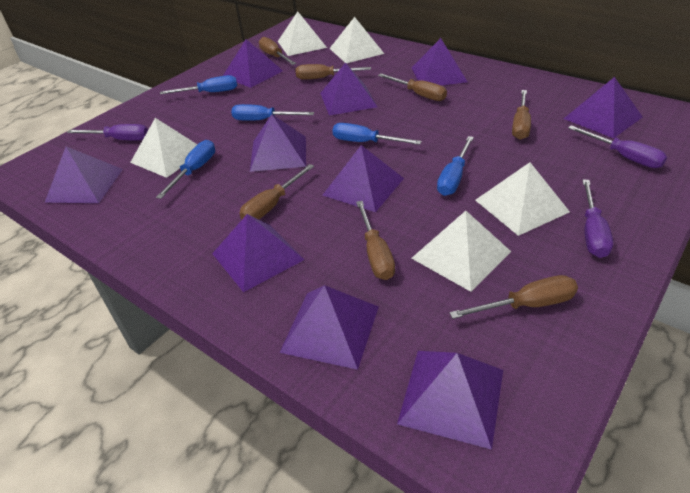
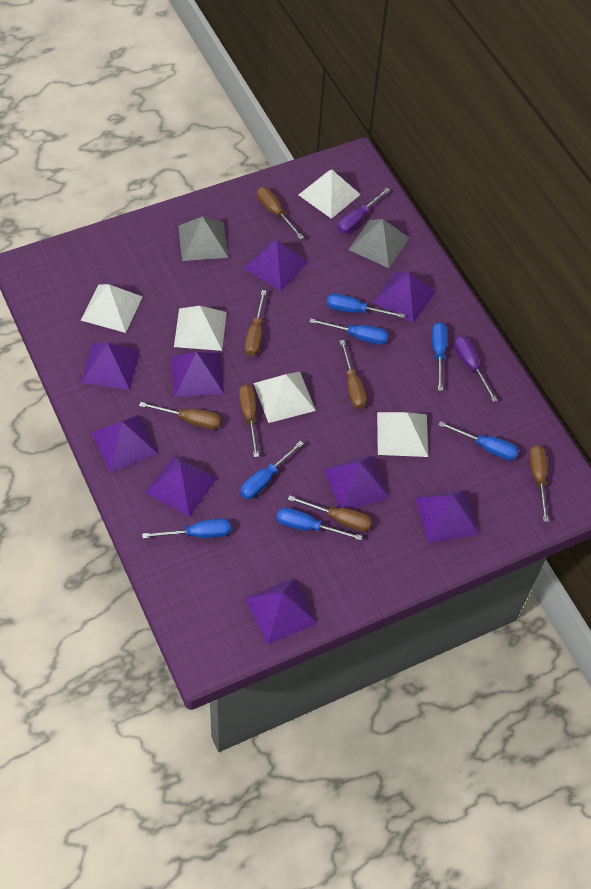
blue screwdriver: 5 -> 7
grey pyramid: 0 -> 2
purple pyramid: 10 -> 9
purple screwdriver: 3 -> 2

